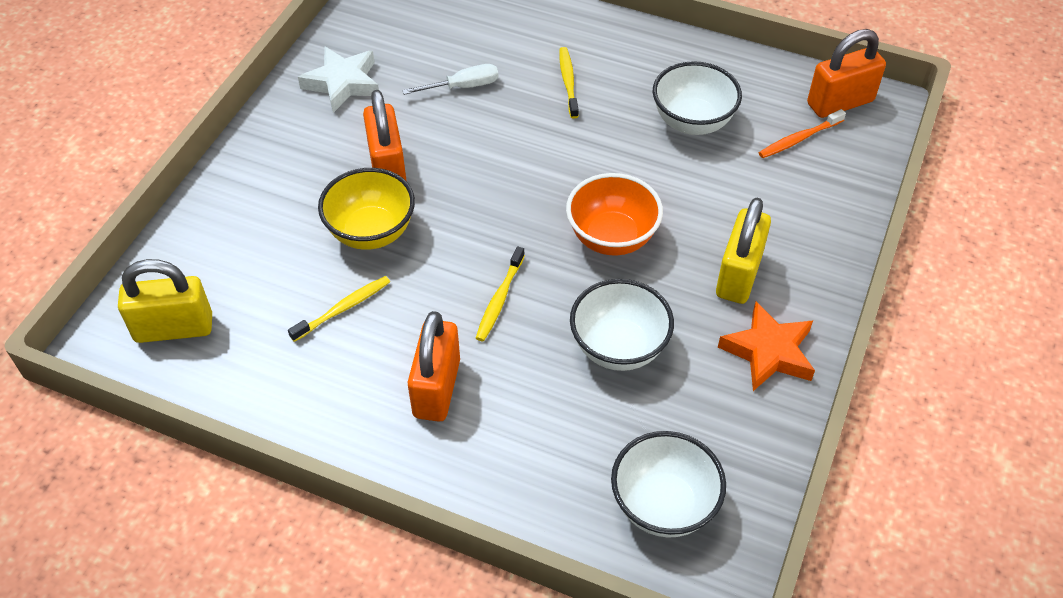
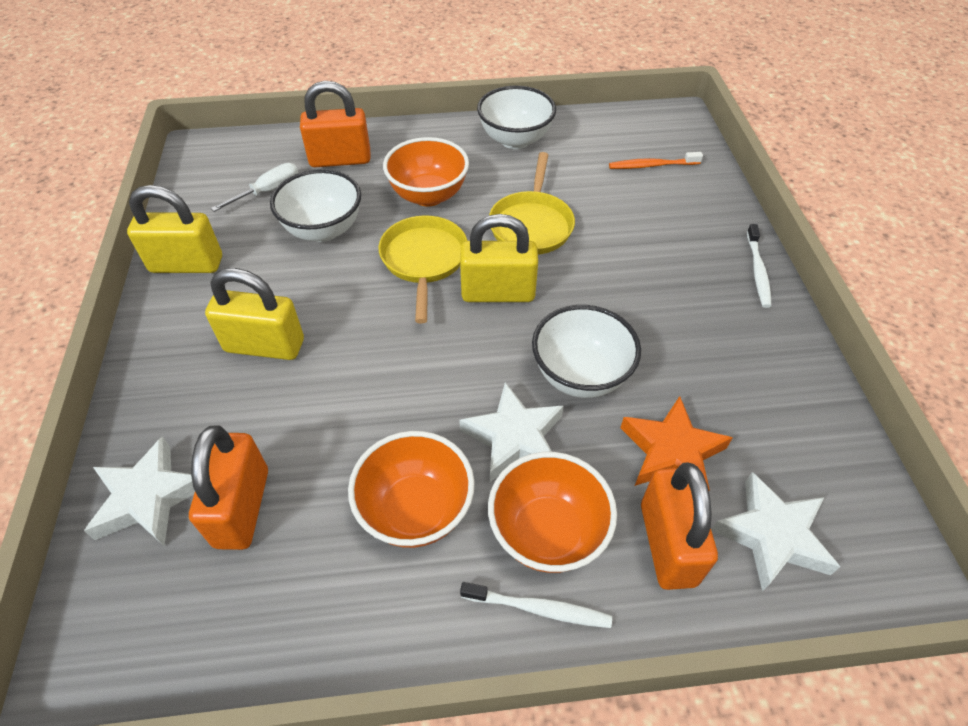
orange bowl: 1 -> 3
white star: 1 -> 3
white toothbrush: 0 -> 2
yellow bowl: 1 -> 0
yellow padlock: 2 -> 3
yellow pan: 0 -> 2
yellow toothbrush: 3 -> 0

